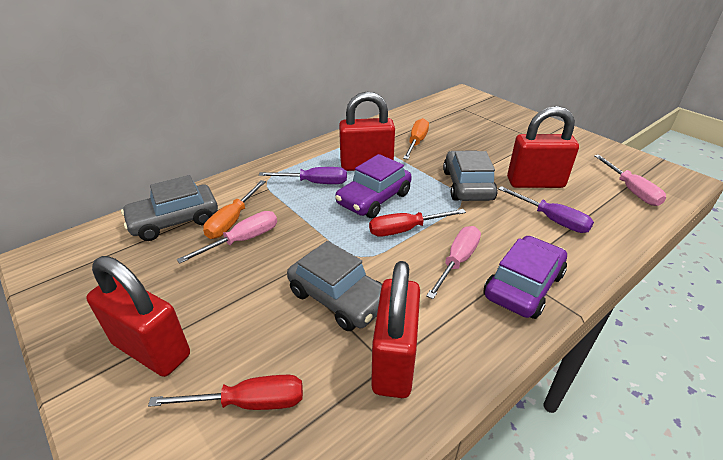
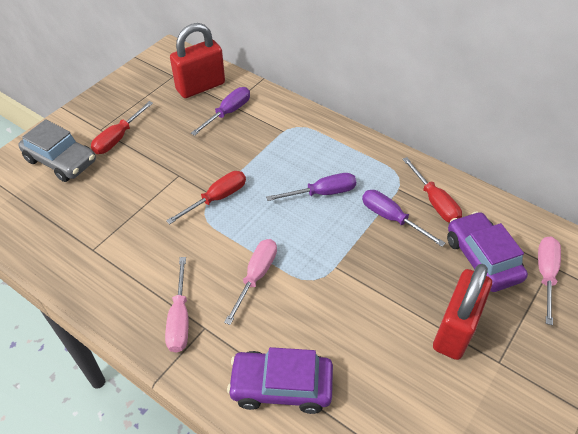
grey car: 3 -> 1
orange screwdriver: 2 -> 0
purple screwdriver: 2 -> 3
red padlock: 4 -> 2
red screwdriver: 2 -> 3

